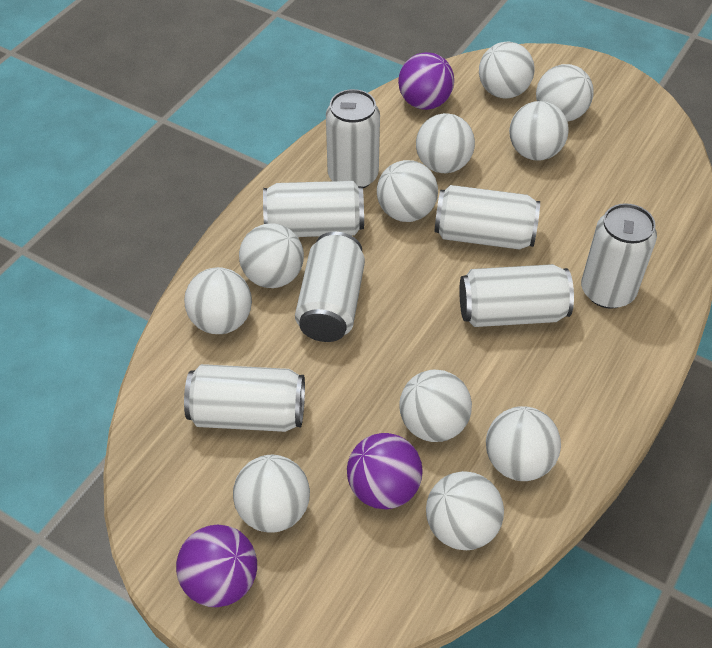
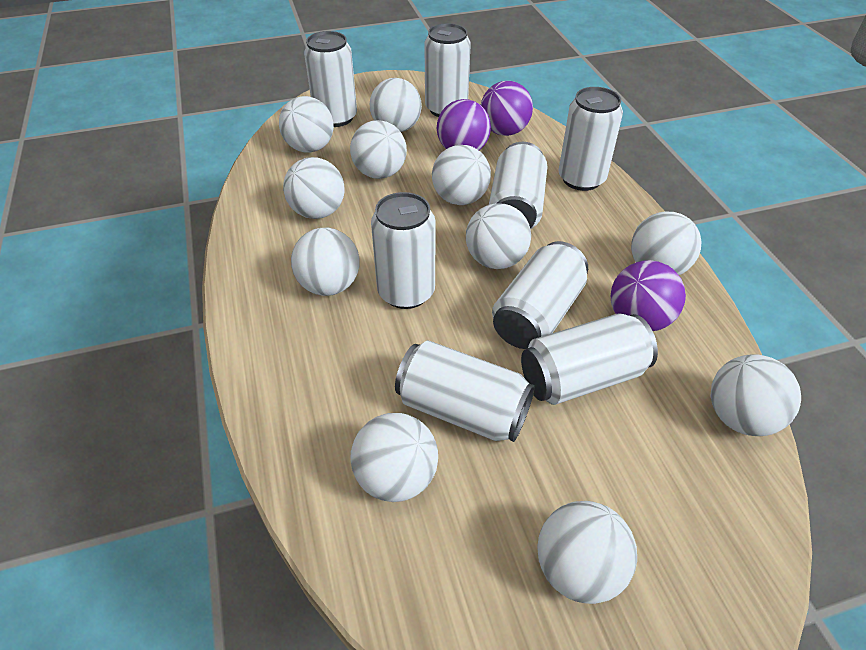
white can: 7 -> 8

